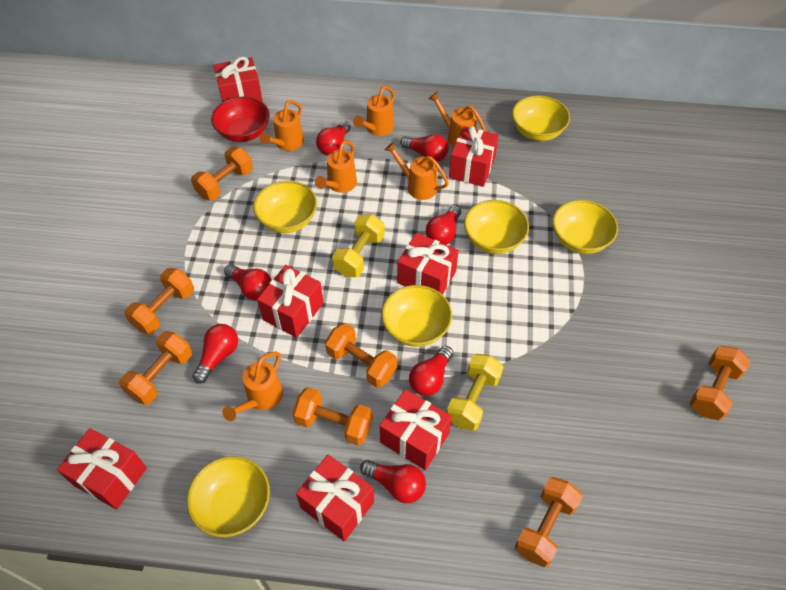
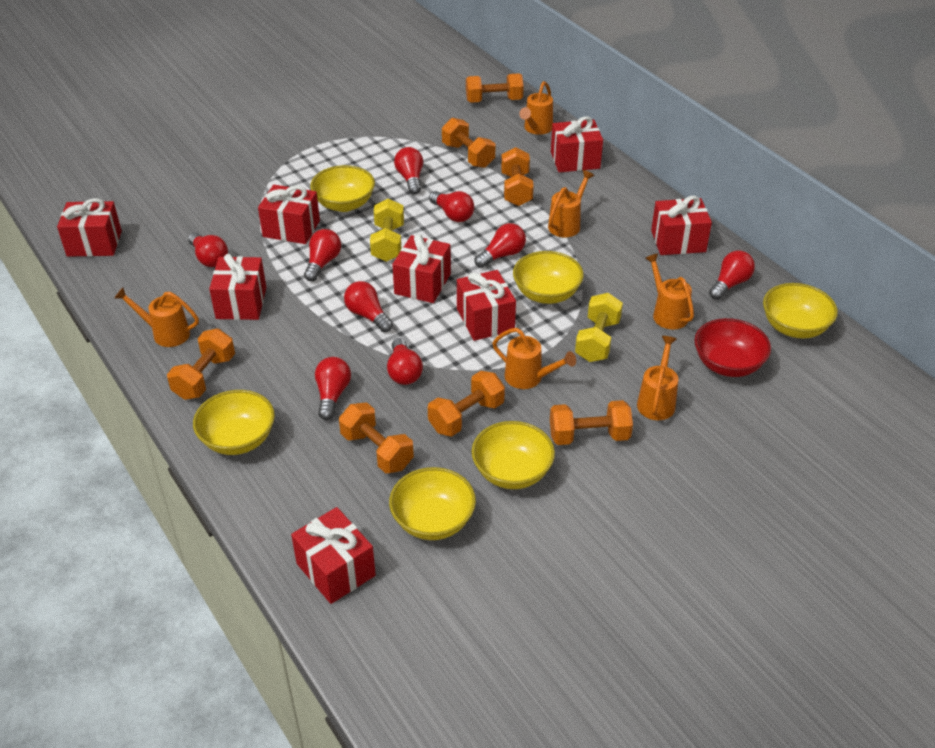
red gift: 7 -> 8
red light bulb: 7 -> 9

